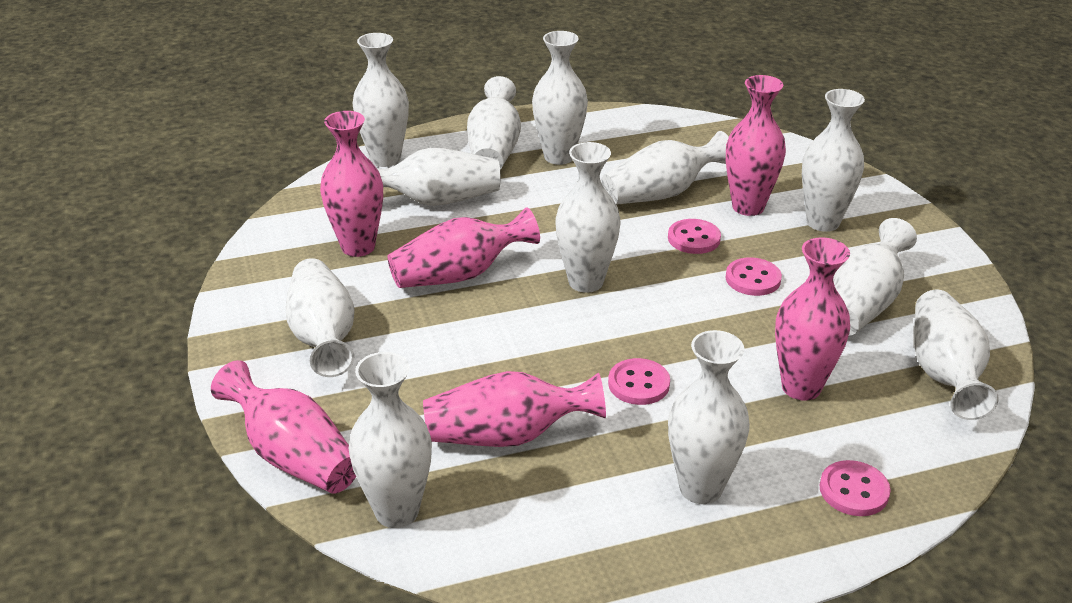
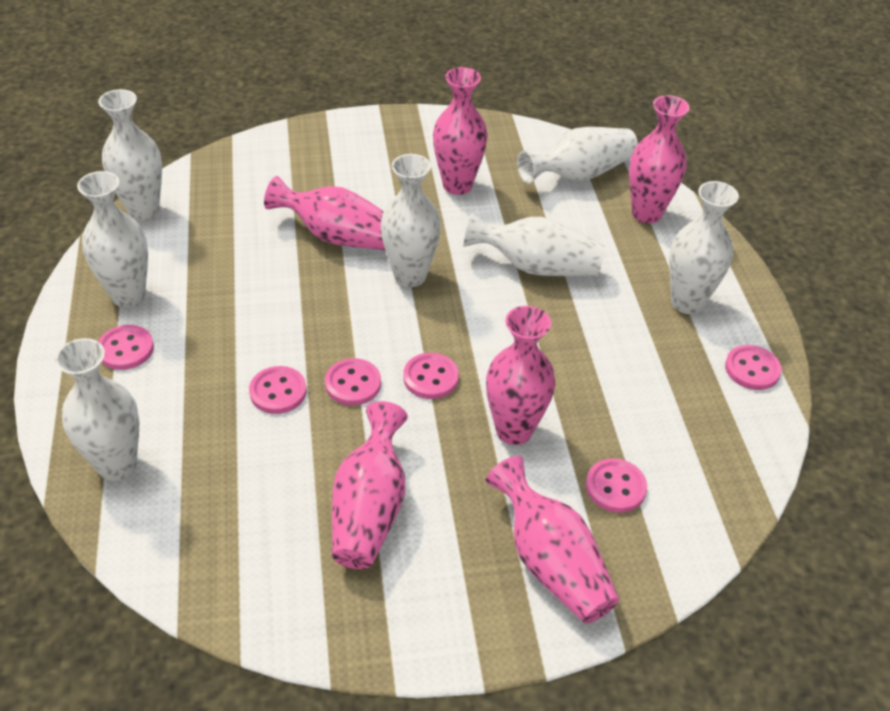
pink button: 4 -> 6
white vase: 12 -> 7

